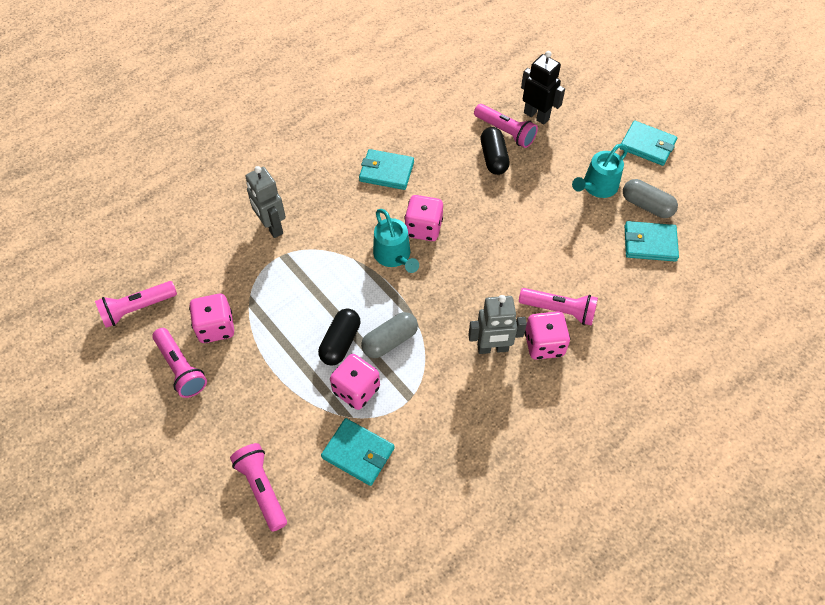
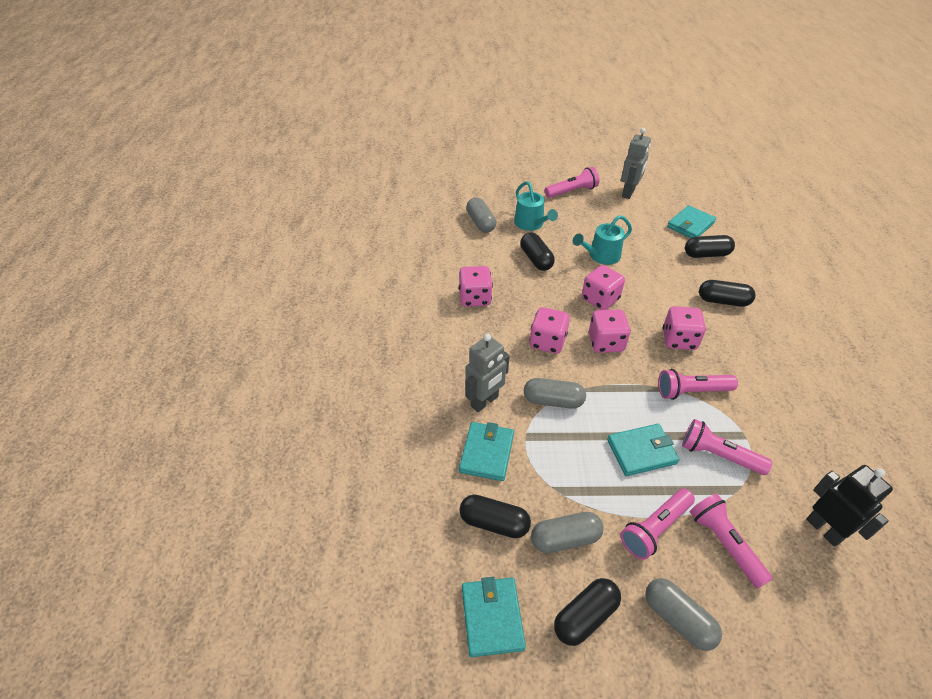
black capsule: 2 -> 5
grey capsule: 2 -> 4
pink dice: 4 -> 5

